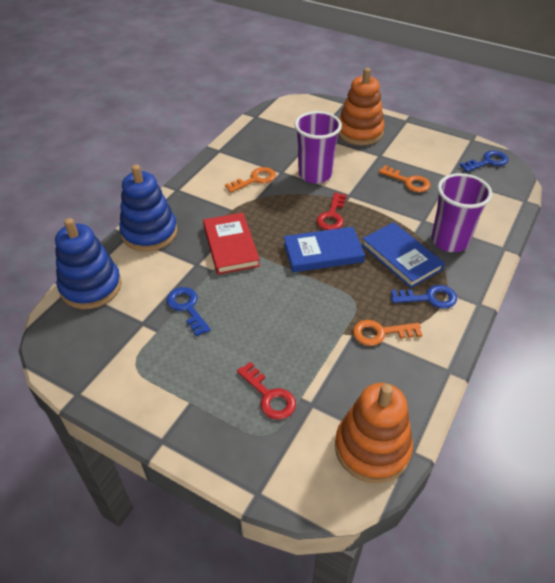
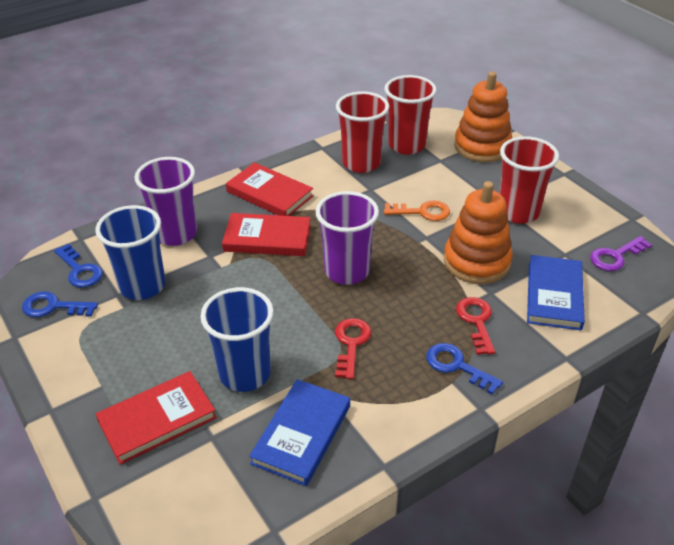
blue cup: 0 -> 2
blue stacking toy: 2 -> 0
orange key: 3 -> 1
purple key: 0 -> 1
red book: 1 -> 3
red cup: 0 -> 3

